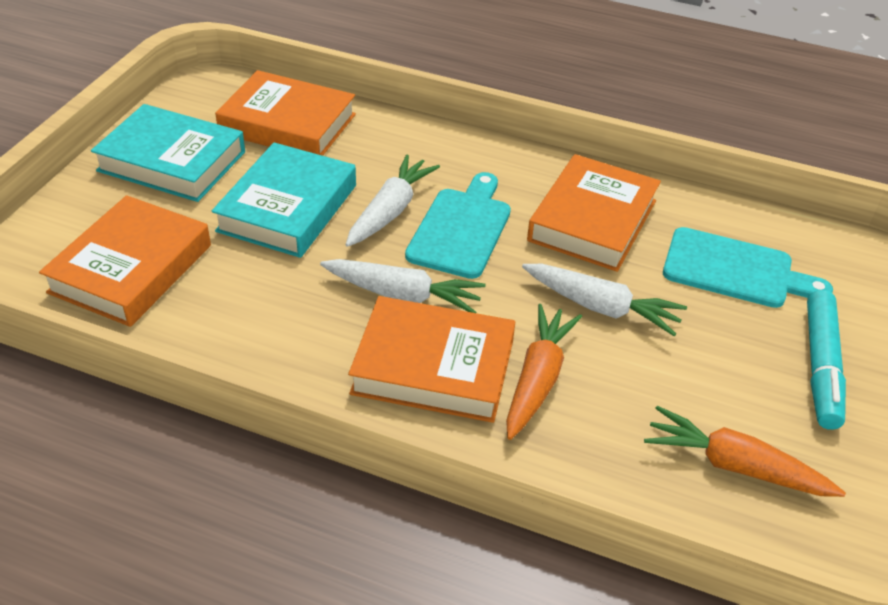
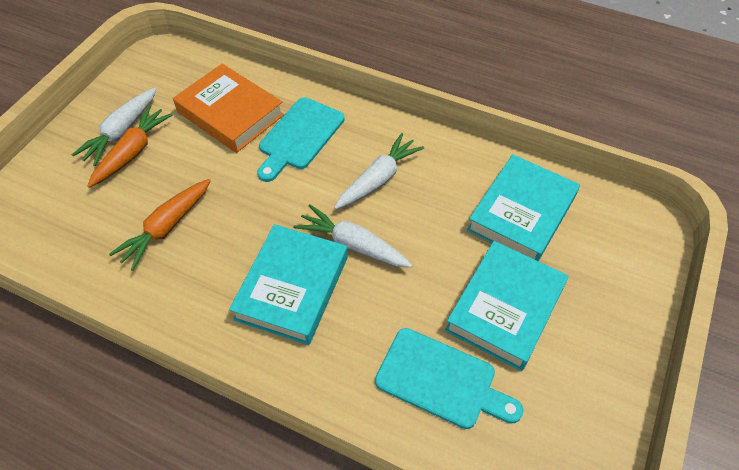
orange book: 4 -> 1
turquoise book: 2 -> 3
turquoise marker: 1 -> 0

